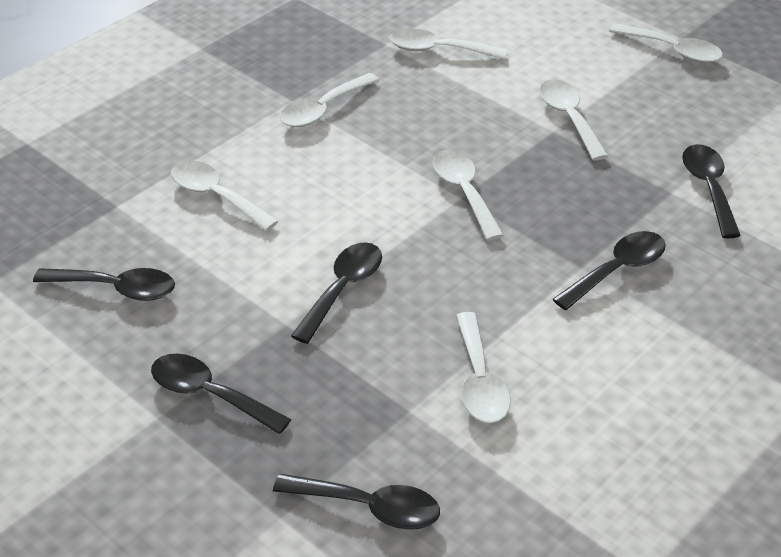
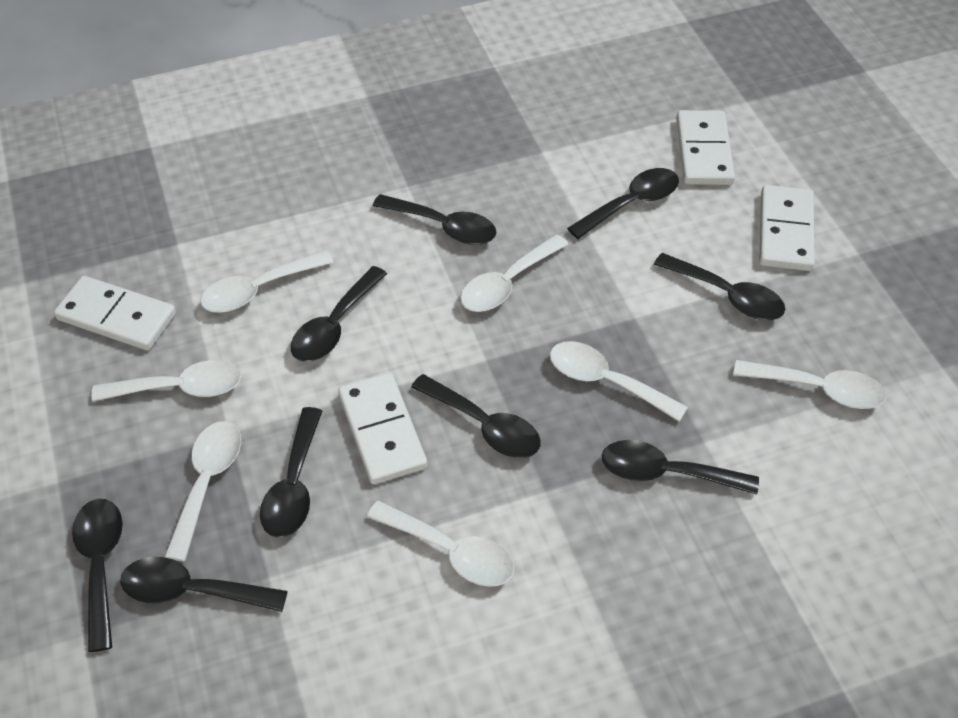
black spoon: 6 -> 9
white domino: 0 -> 4

